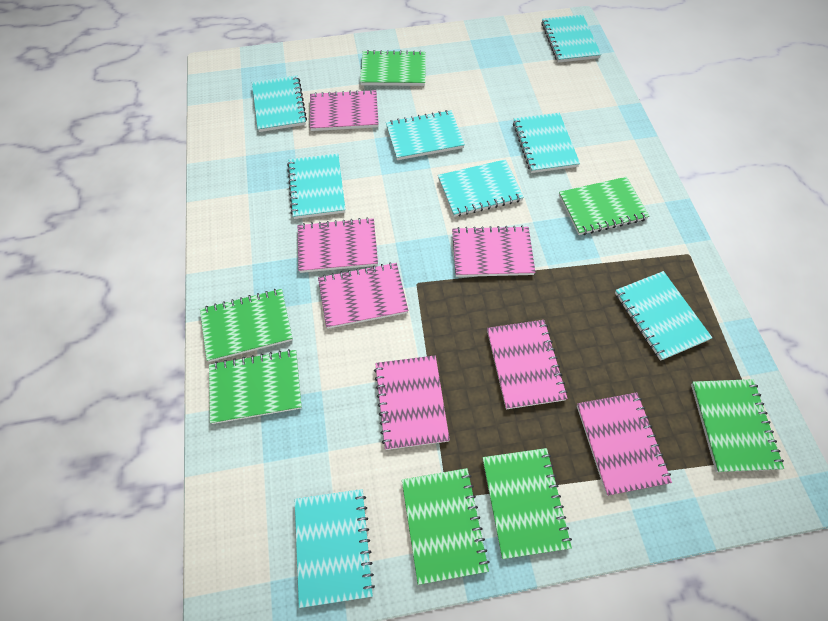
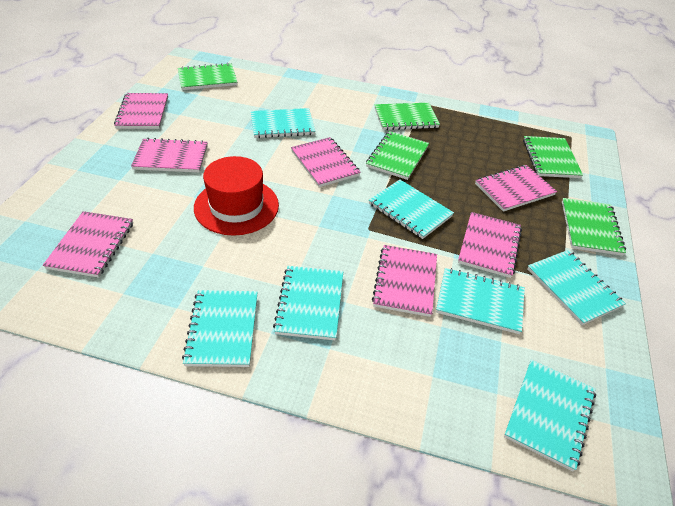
green notebook: 7 -> 5
red hat: 0 -> 1
turquoise notebook: 8 -> 7

